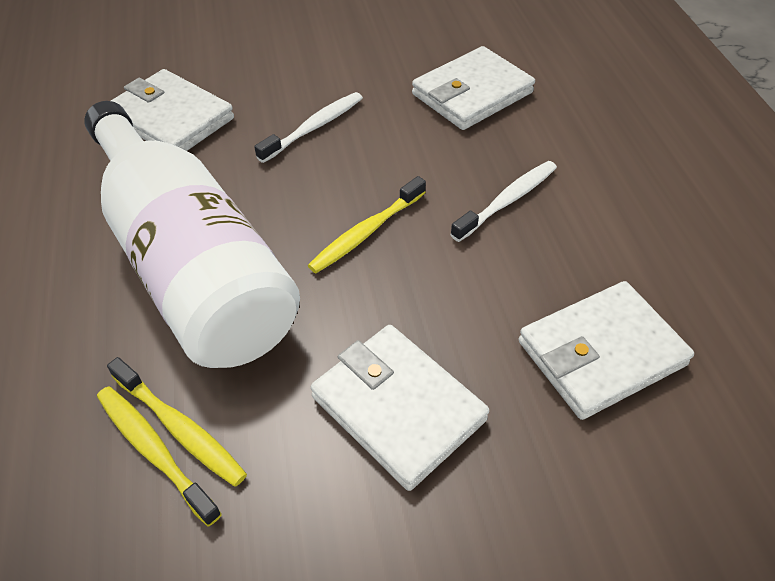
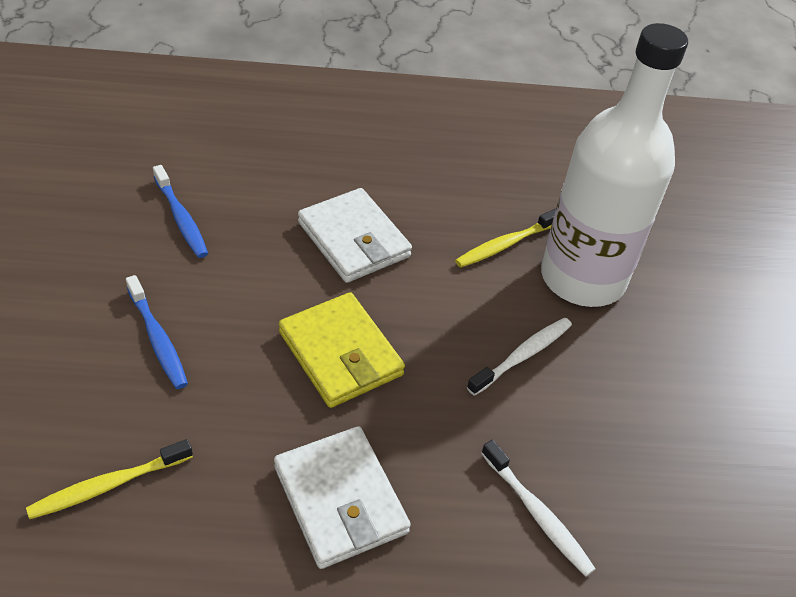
blue toothbrush: 0 -> 2
white wallet: 4 -> 2
yellow toothbrush: 3 -> 2
yellow wallet: 0 -> 1

